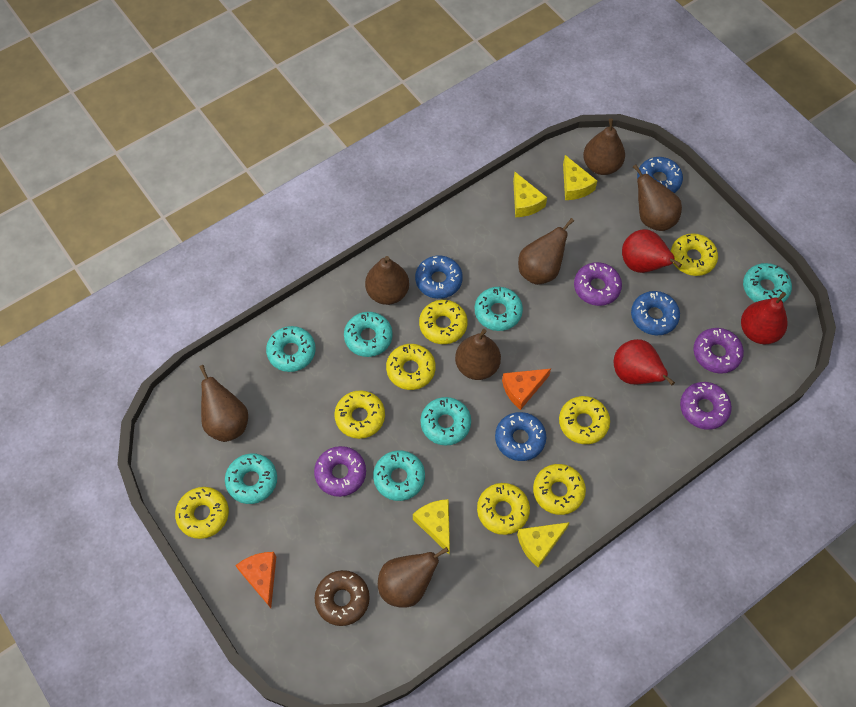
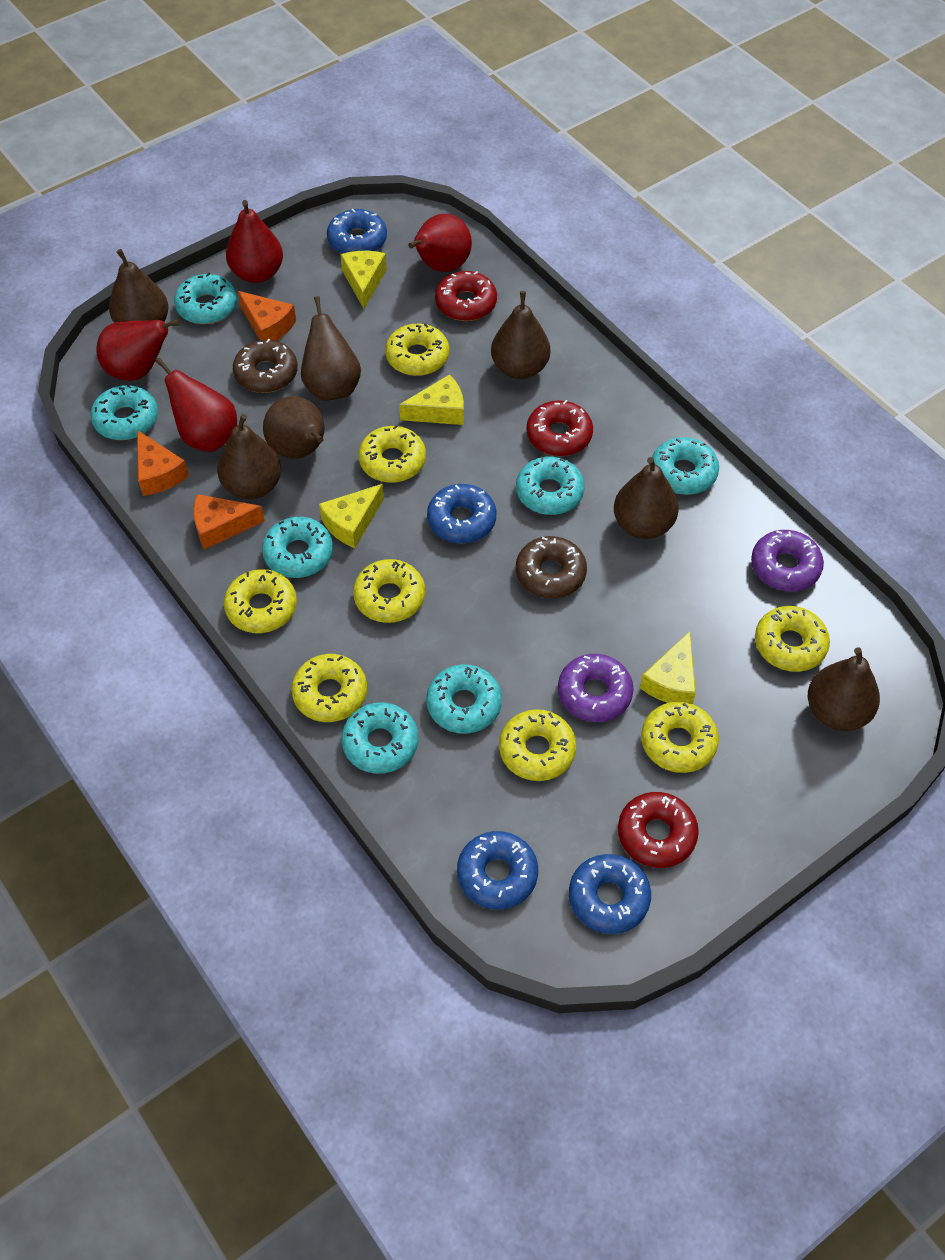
brown donut: 1 -> 2
orange cheese: 2 -> 3
purple donut: 4 -> 2
red donut: 0 -> 3
red pear: 3 -> 4

